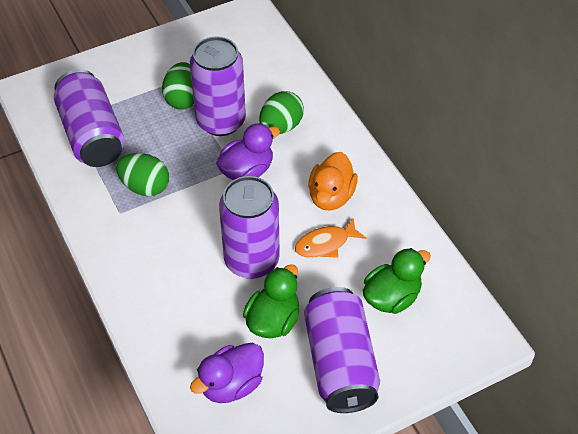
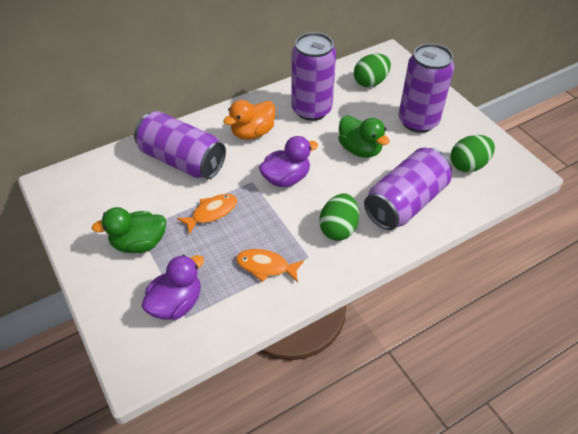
orange fish: 1 -> 2

